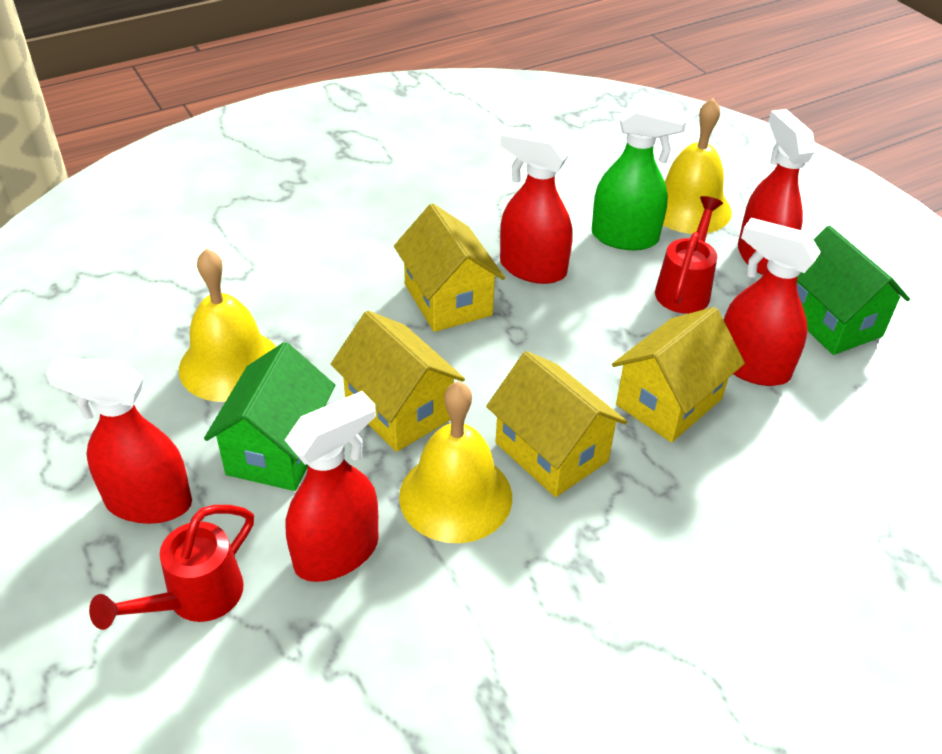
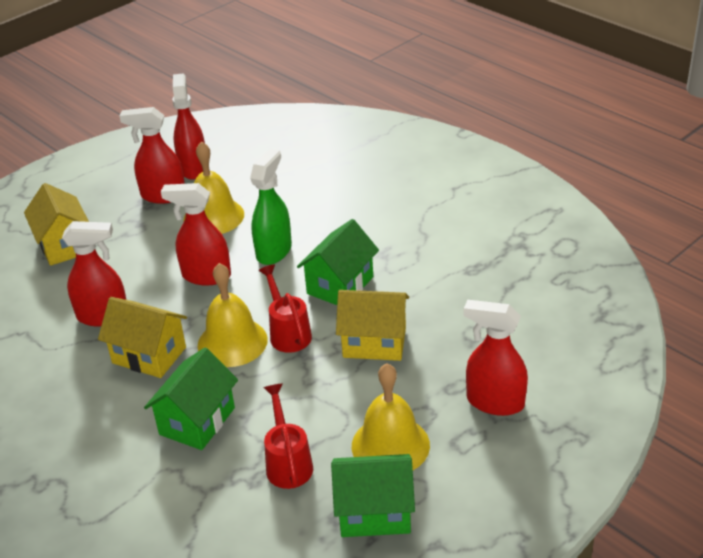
green house: 2 -> 3
yellow house: 4 -> 3

